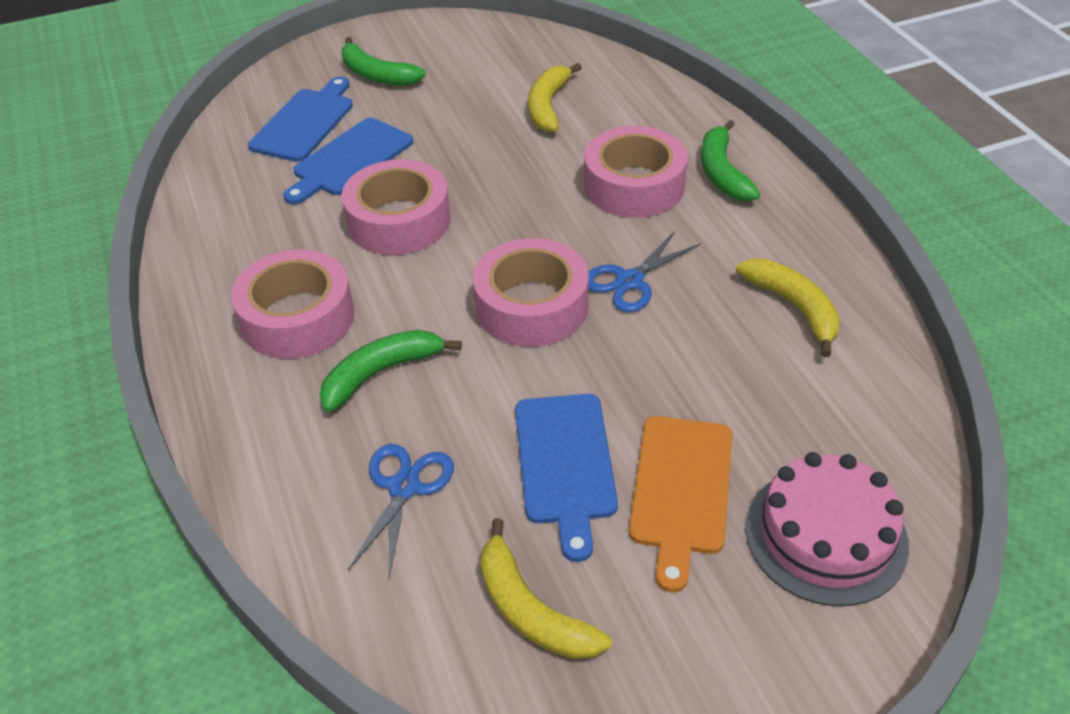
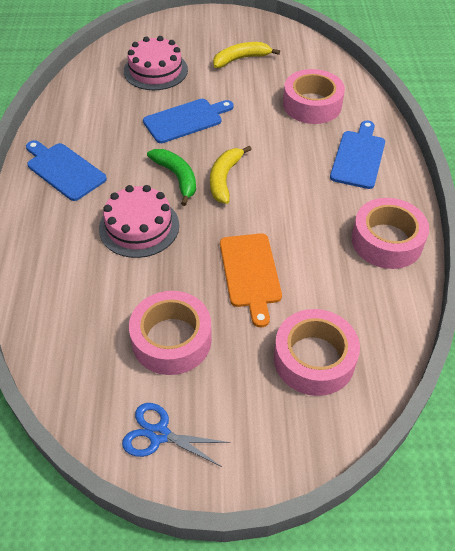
blue scissors: 2 -> 1
green banana: 3 -> 1
pink cake: 1 -> 2
yellow banana: 3 -> 2

